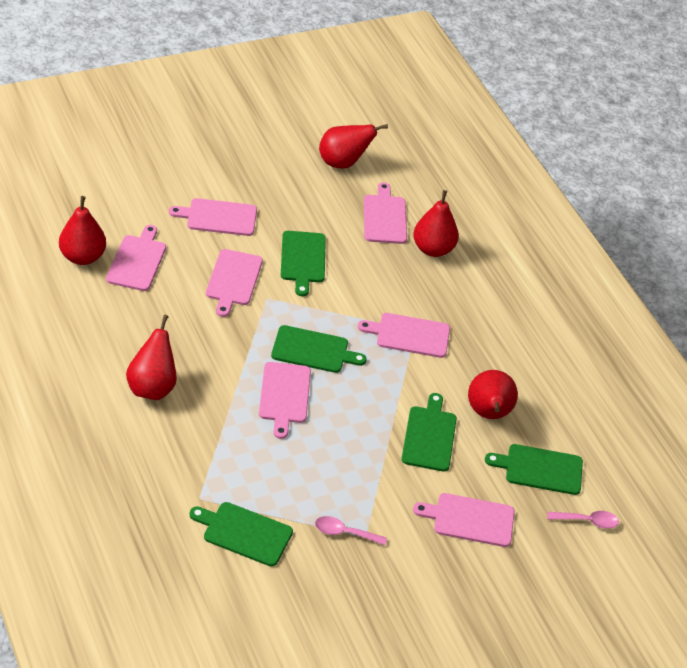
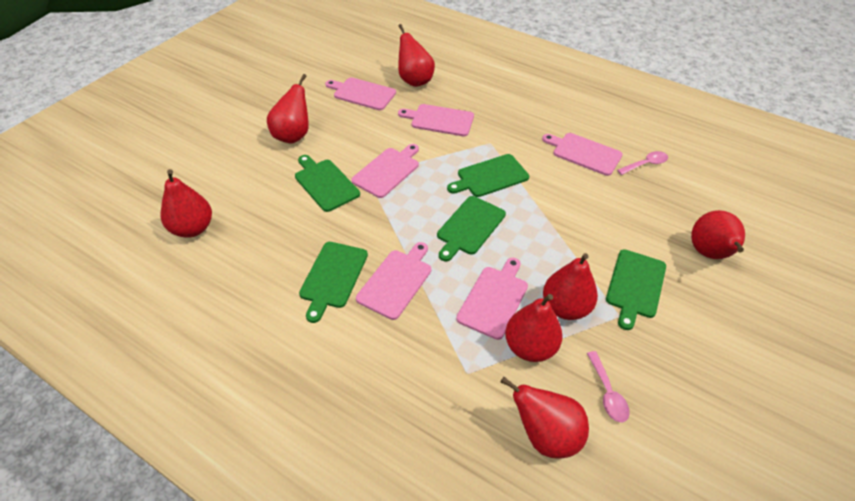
pink cutting board: 7 -> 6
red pear: 5 -> 7

